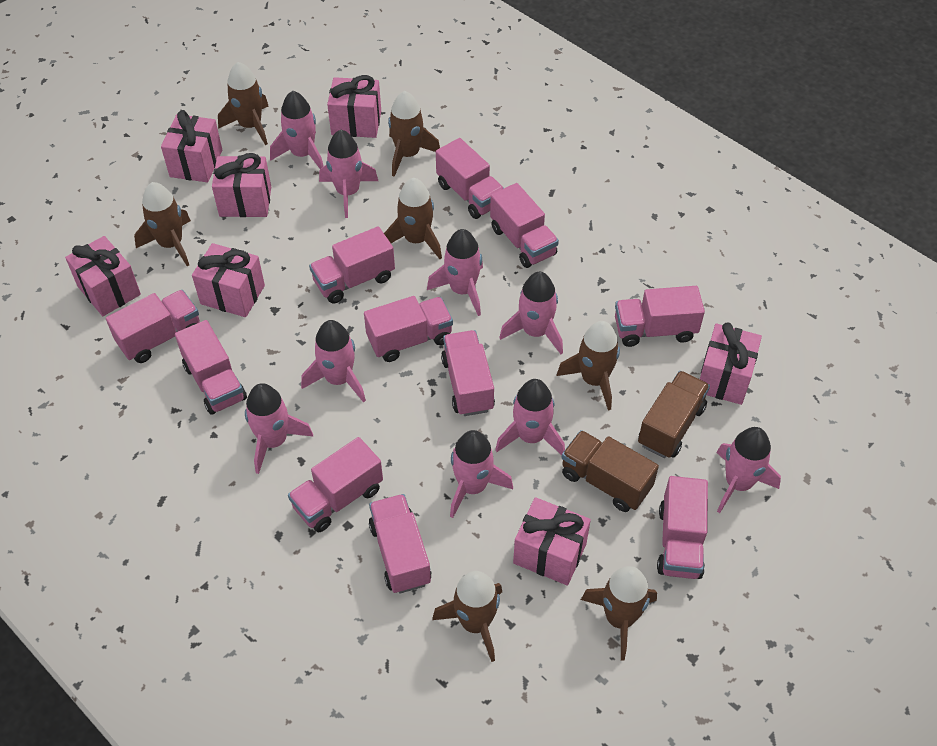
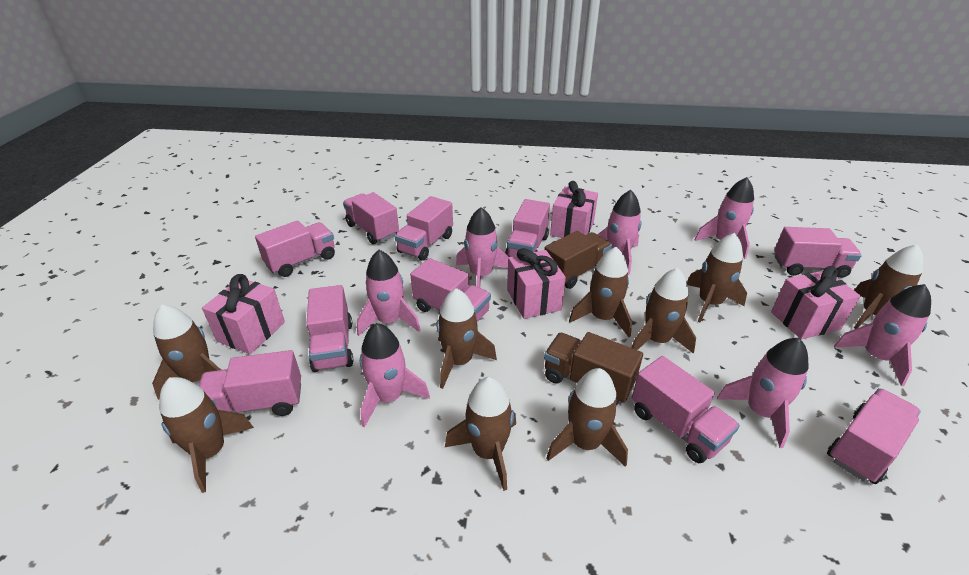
brown rocket: 7 -> 9
pink gift: 7 -> 4
pink rocket: 9 -> 7
pink truck: 11 -> 10

